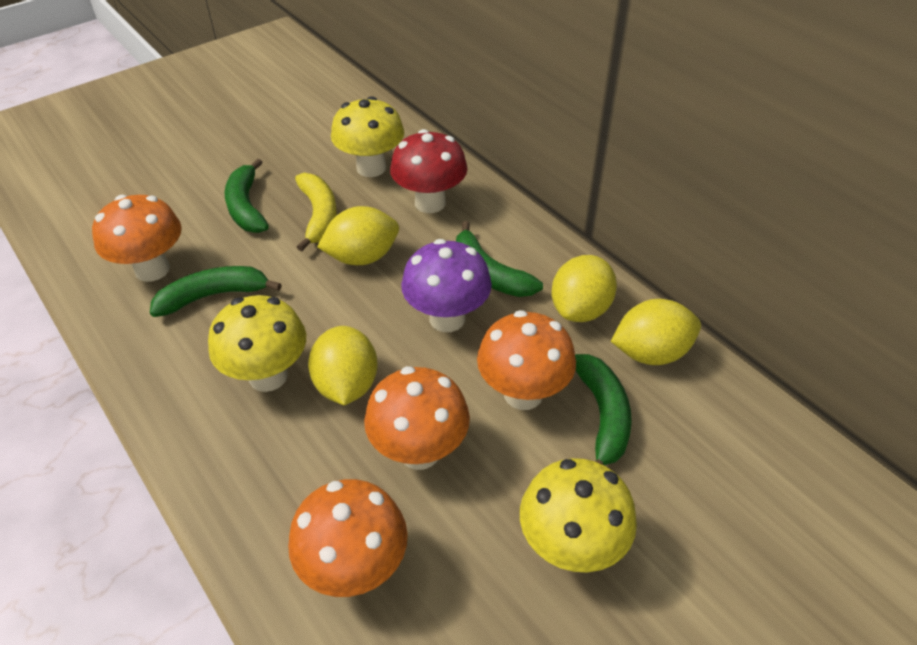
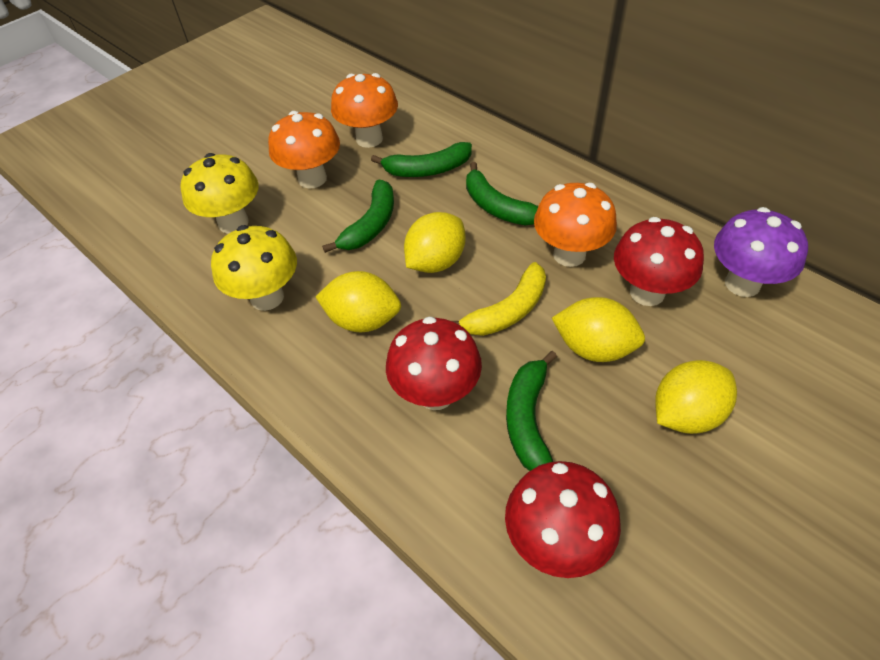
orange mushroom: 4 -> 3
red mushroom: 1 -> 3
yellow mushroom: 3 -> 2

